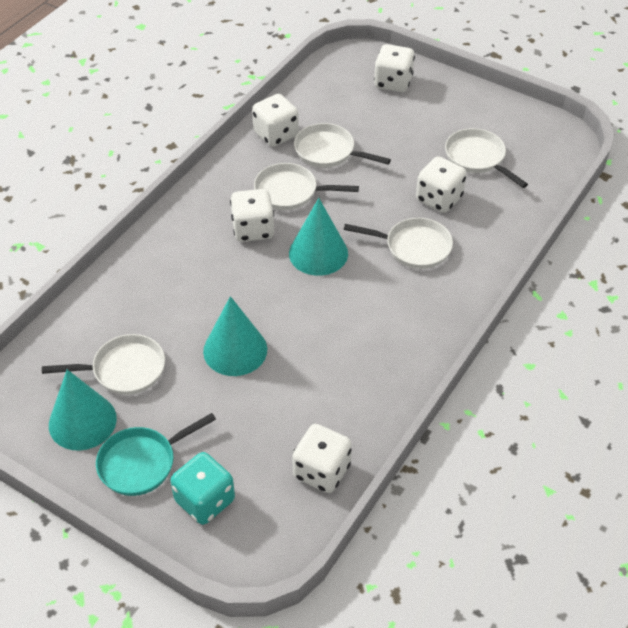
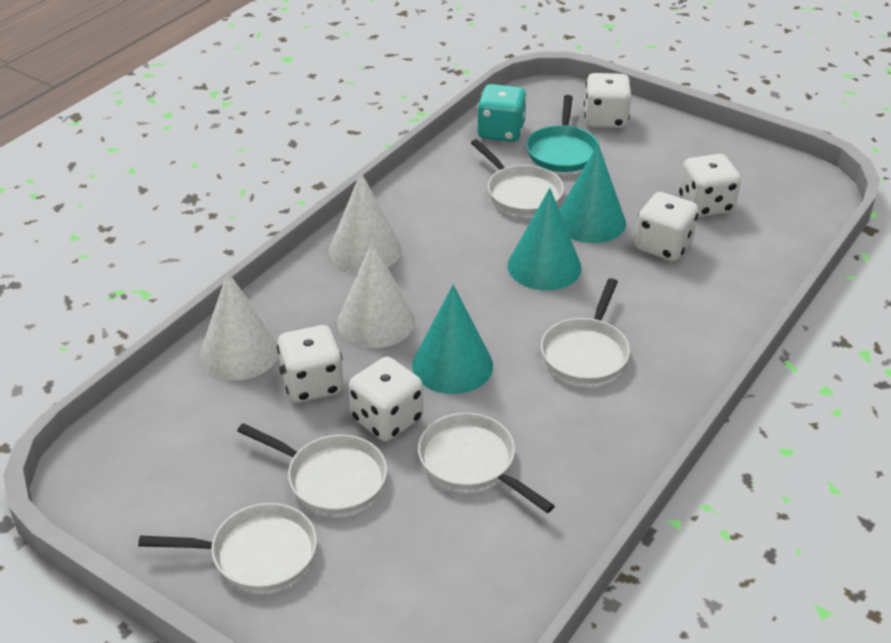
white cone: 0 -> 3

